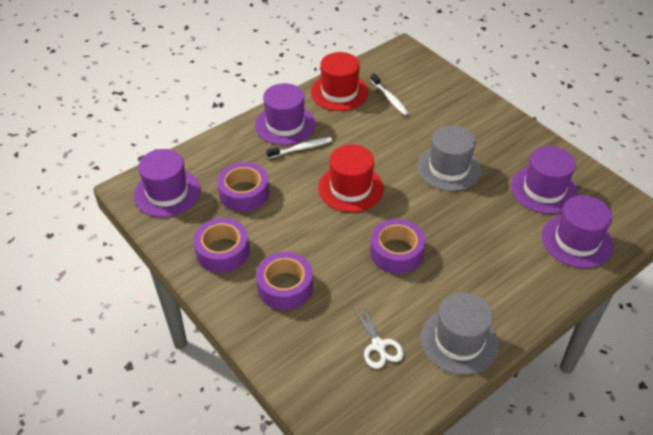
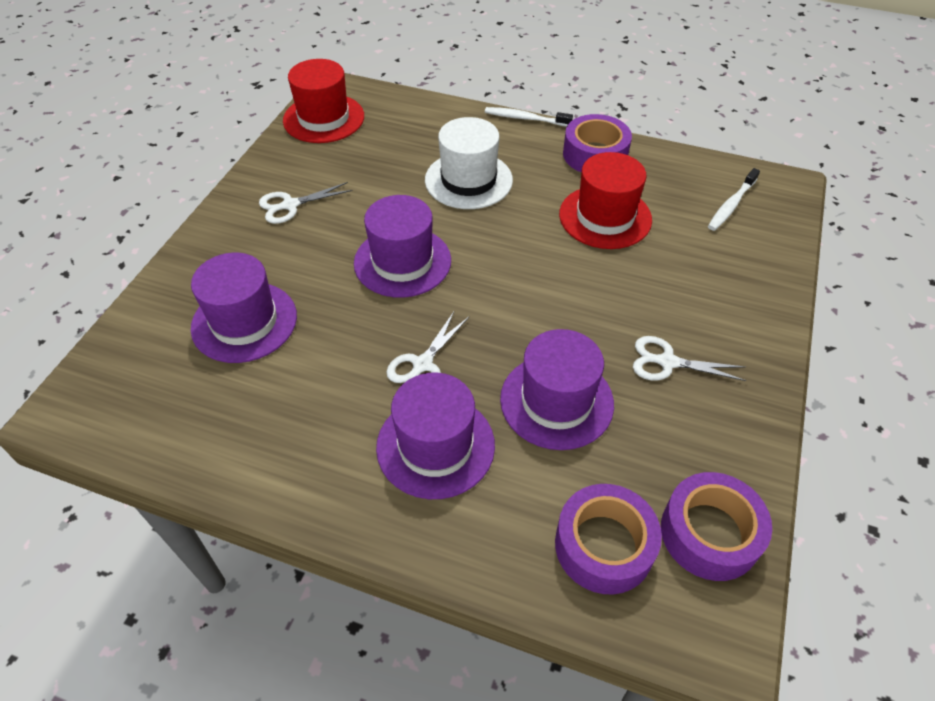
grey hat: 2 -> 0
purple tape: 4 -> 3
white hat: 0 -> 1
white scissors: 1 -> 3

